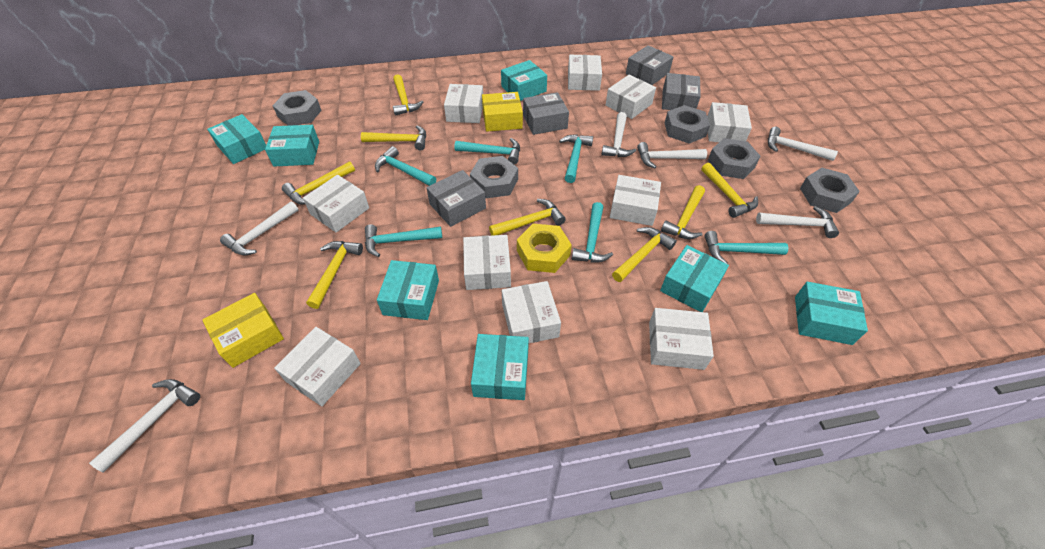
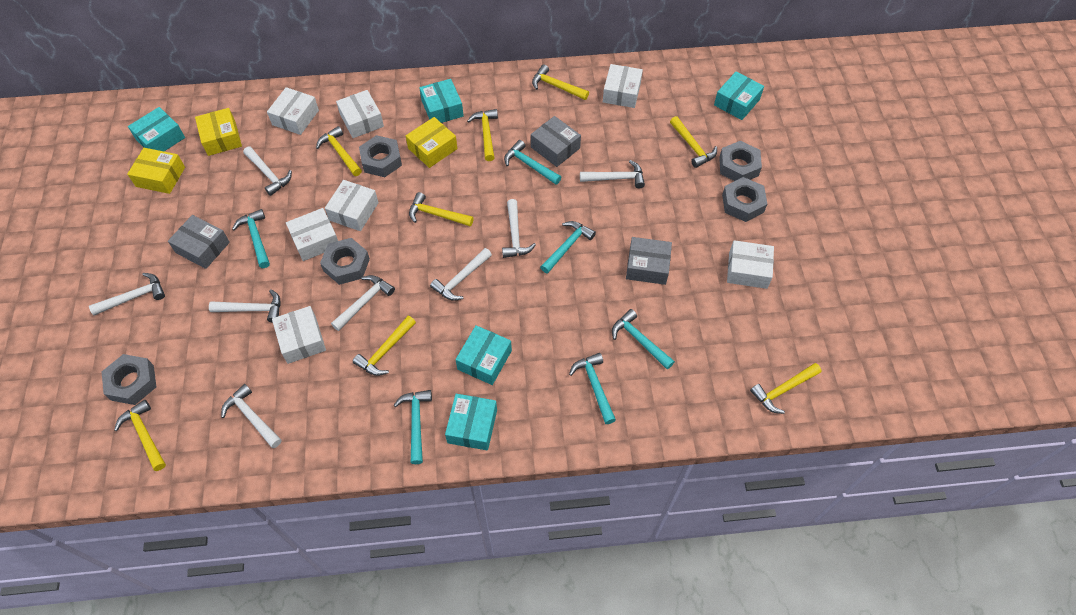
grey box: 4 -> 3
turquoise box: 7 -> 5
white box: 10 -> 7
white hammer: 6 -> 8
yellow box: 2 -> 3
yellow nut: 1 -> 0

